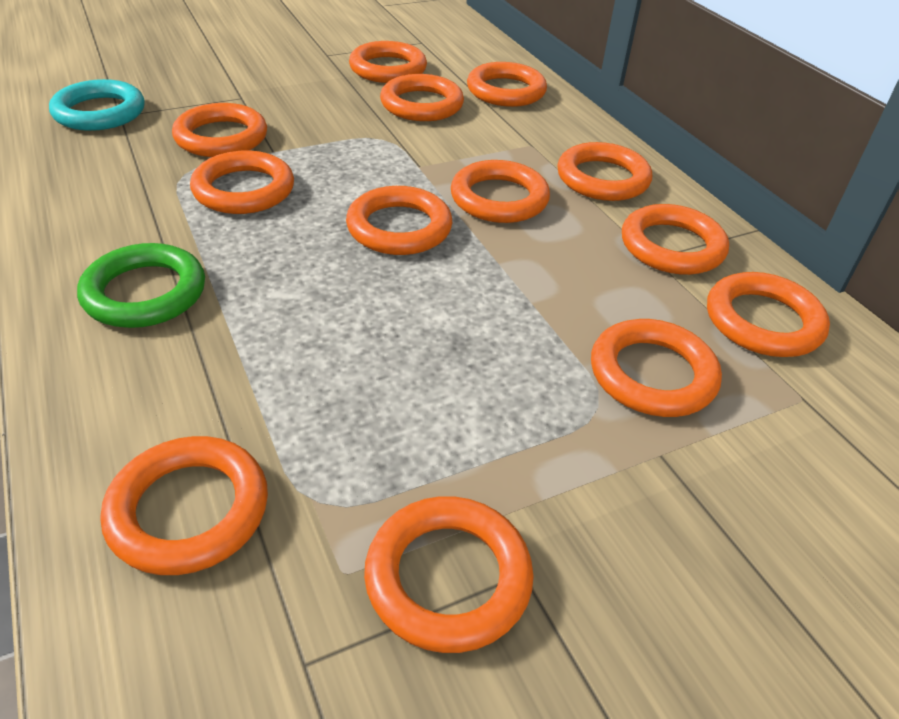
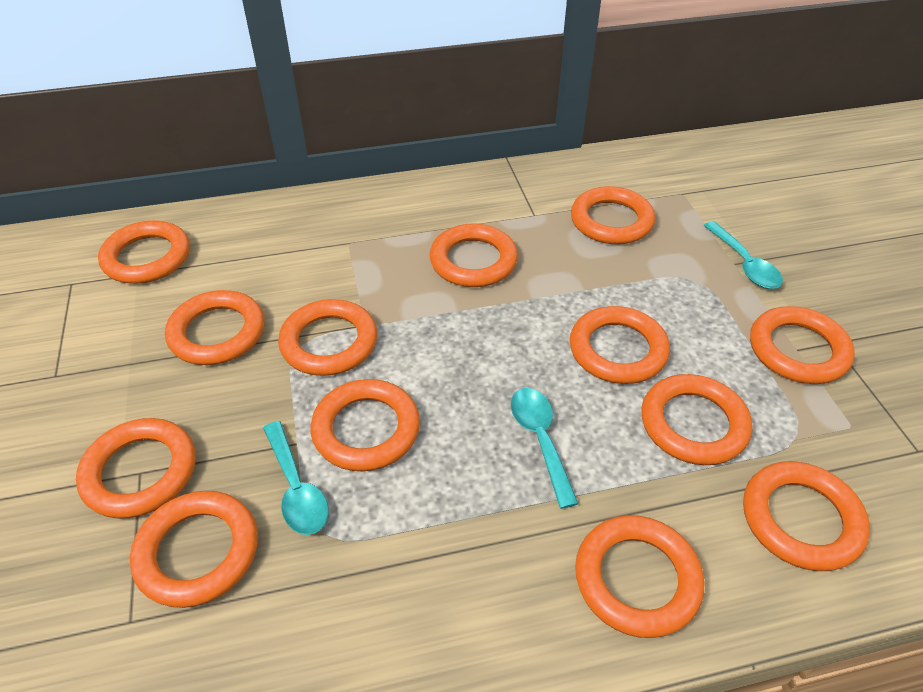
green ring: 1 -> 0
turquoise ring: 1 -> 0
turquoise spoon: 0 -> 3

